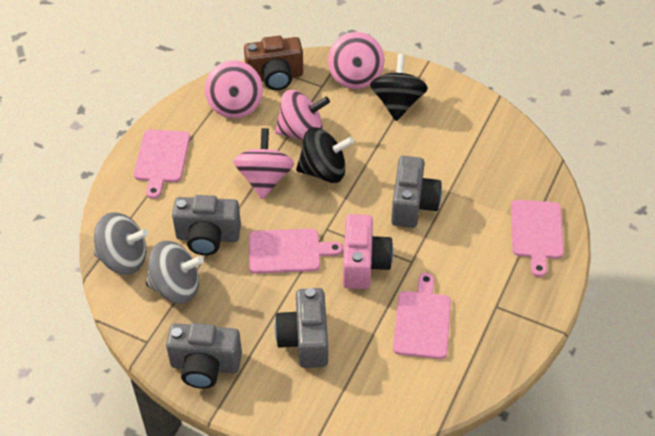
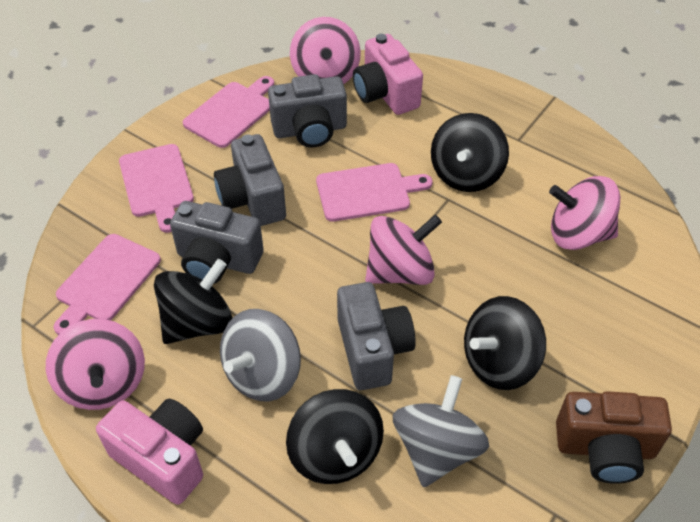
black spinning top: 2 -> 4
pink camera: 1 -> 2

